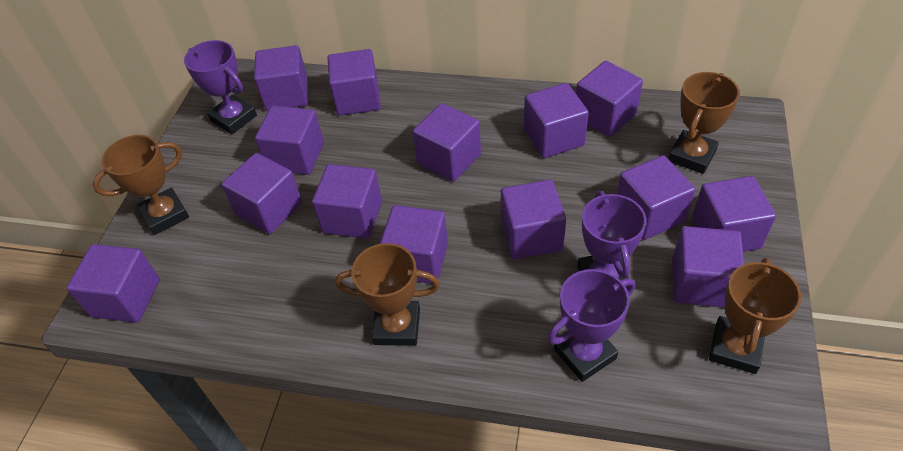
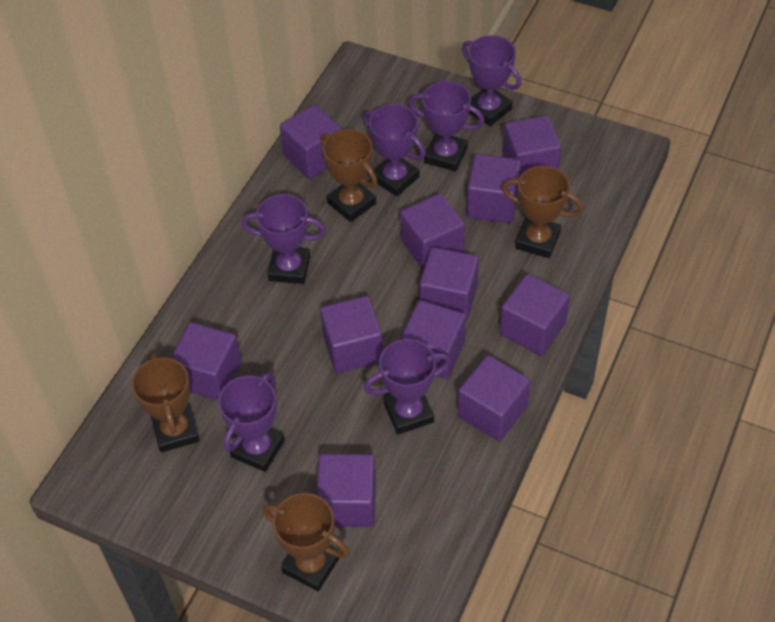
purple cube: 14 -> 11
purple trophy: 3 -> 6

